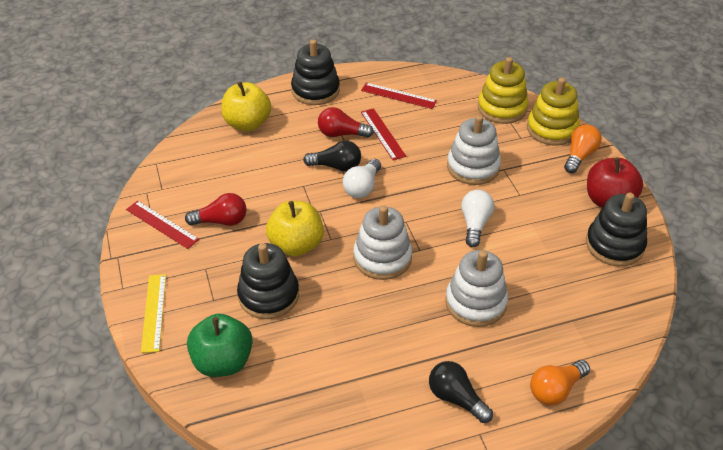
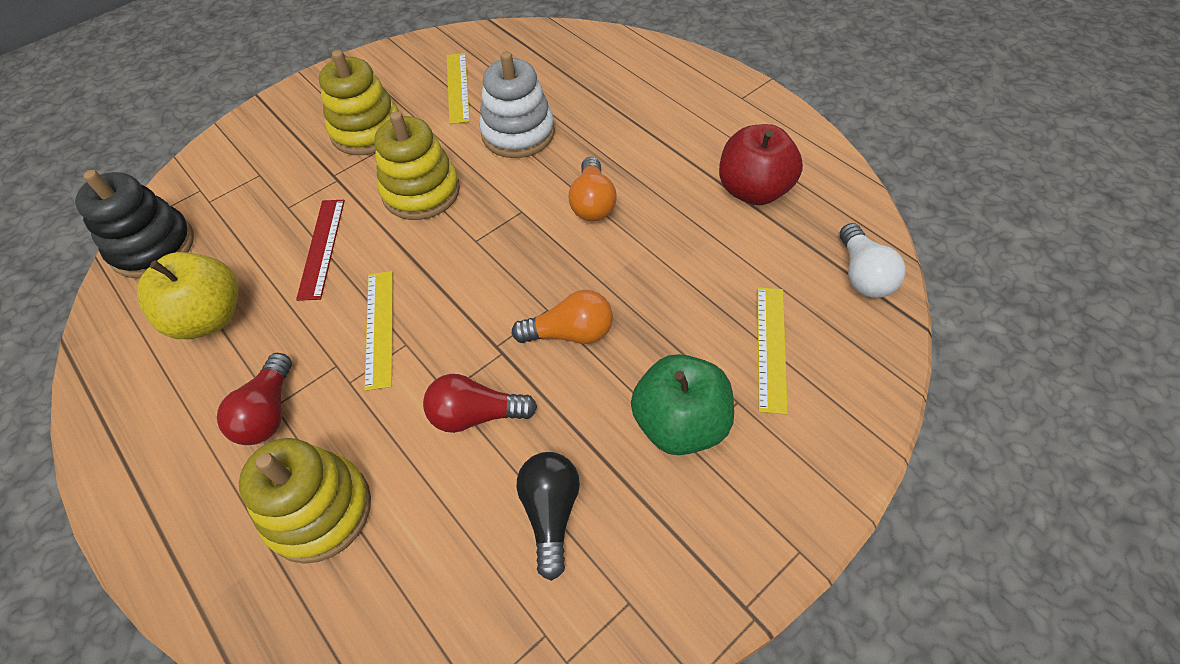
black light bulb: 2 -> 1
black stacking toy: 3 -> 1
red ruler: 3 -> 1
white light bulb: 2 -> 1
white stacking toy: 3 -> 1
yellow apple: 2 -> 1
yellow ruler: 1 -> 3
yellow stacking toy: 2 -> 3

